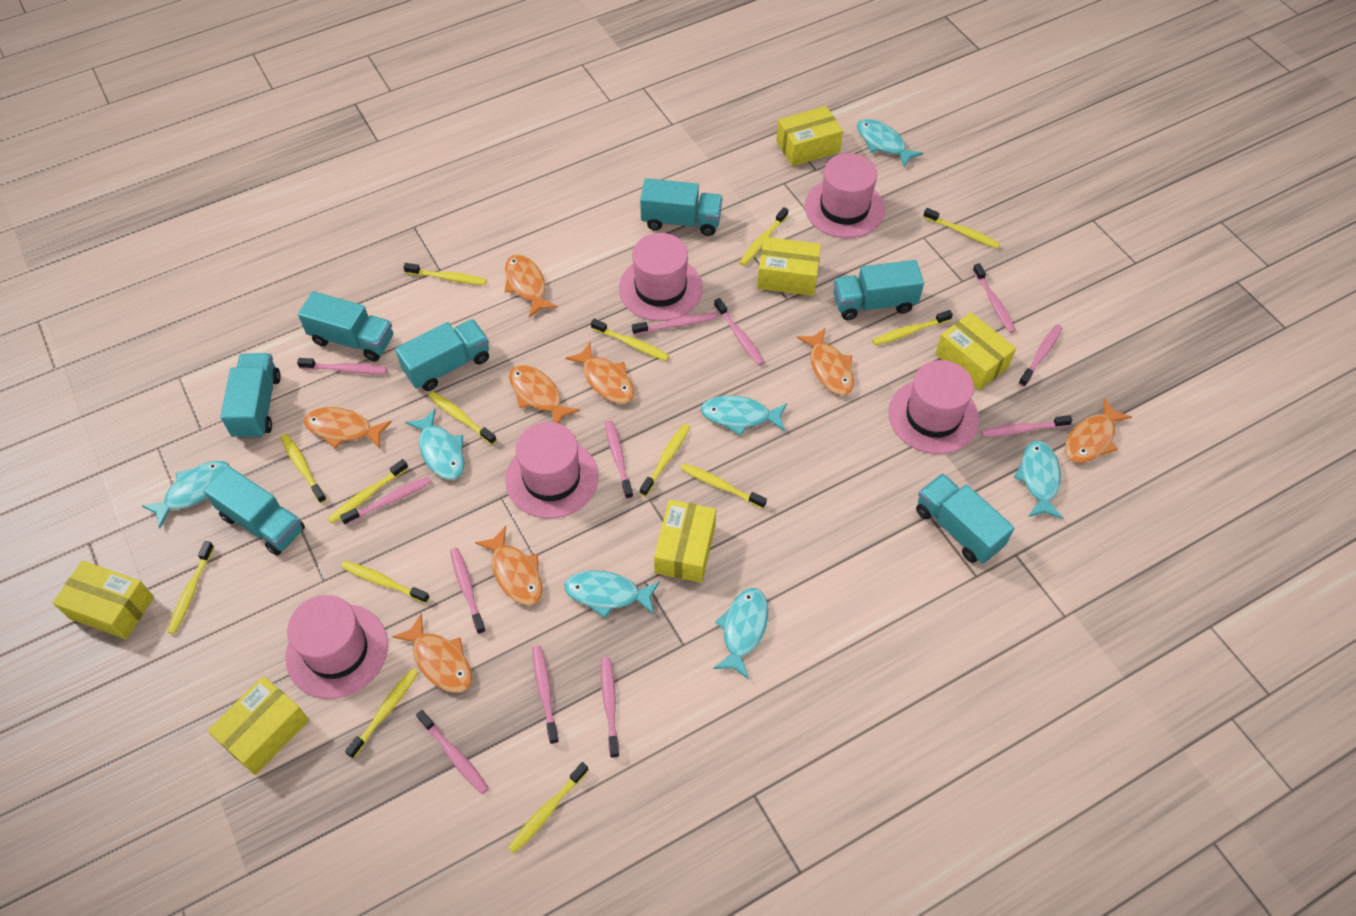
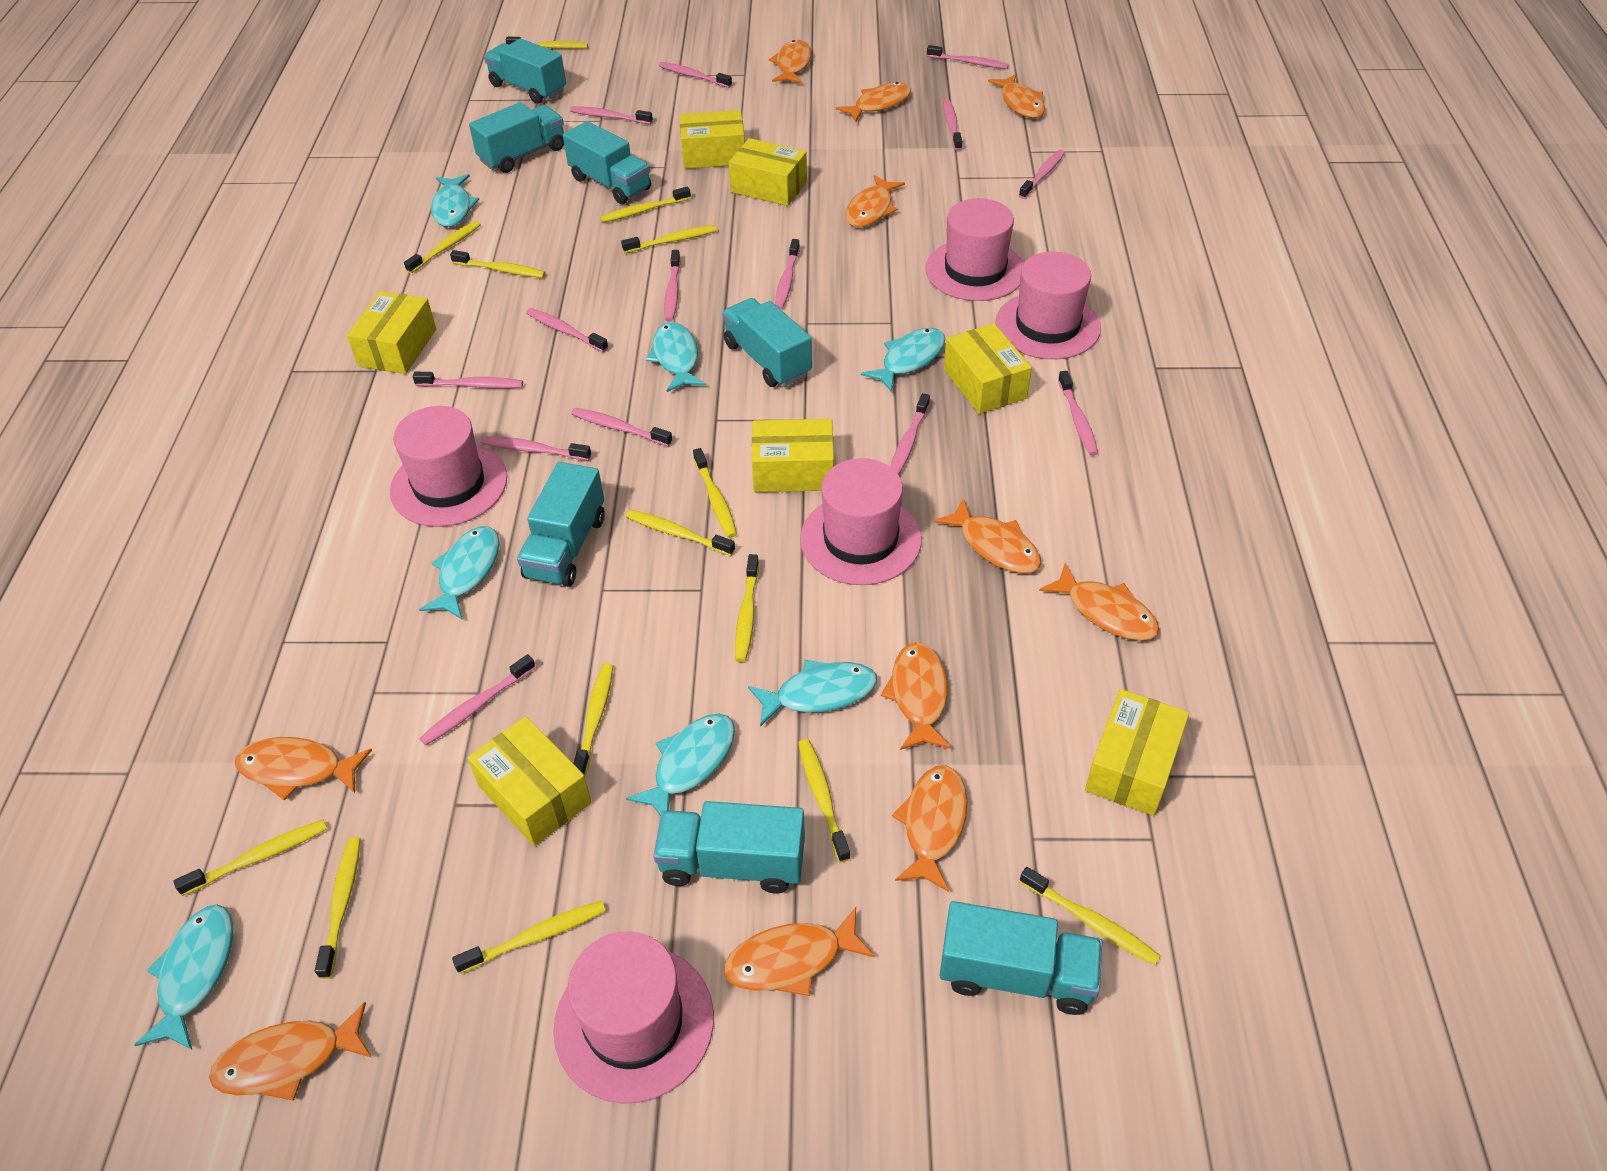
orange fish: 8 -> 11
pink toothbrush: 12 -> 14
yellow box: 6 -> 7

